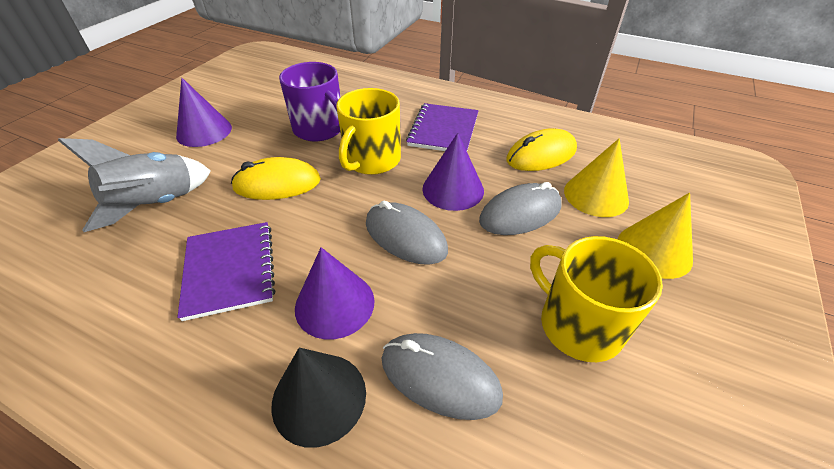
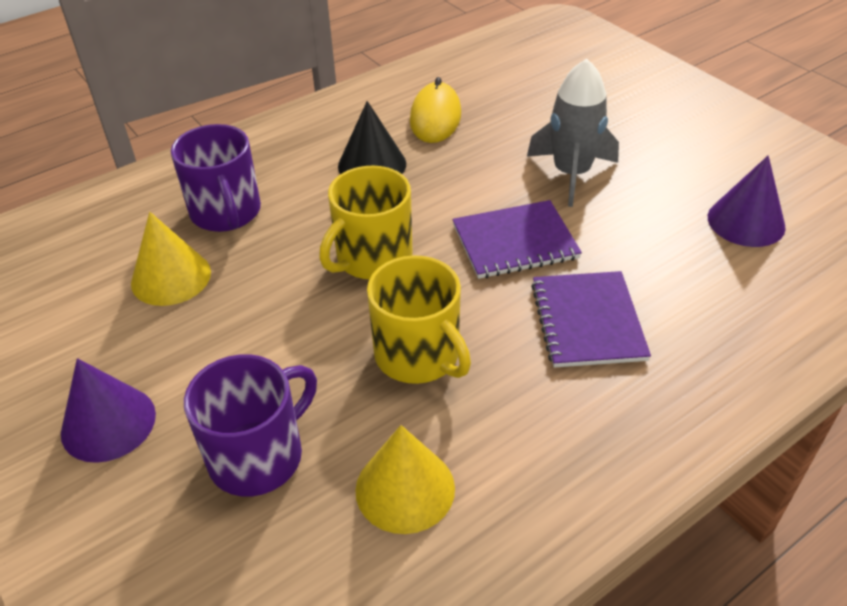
grey mouse: 3 -> 0
purple cone: 3 -> 2
purple mug: 1 -> 2
yellow mouse: 2 -> 1

